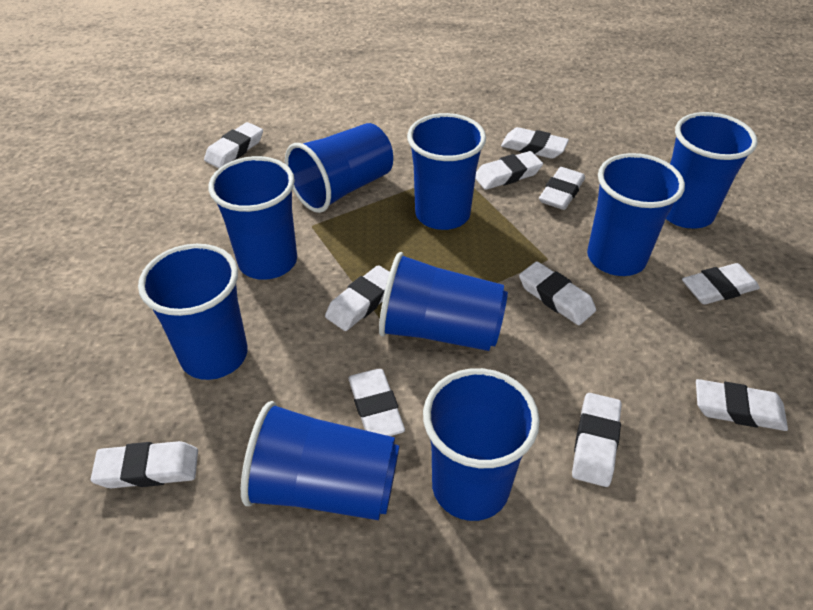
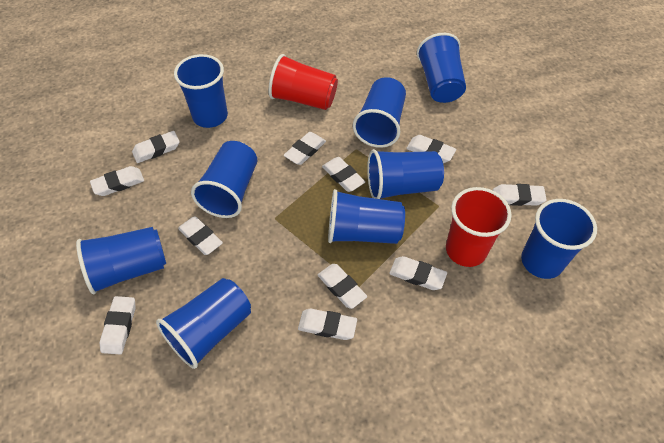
red cup: 0 -> 2

